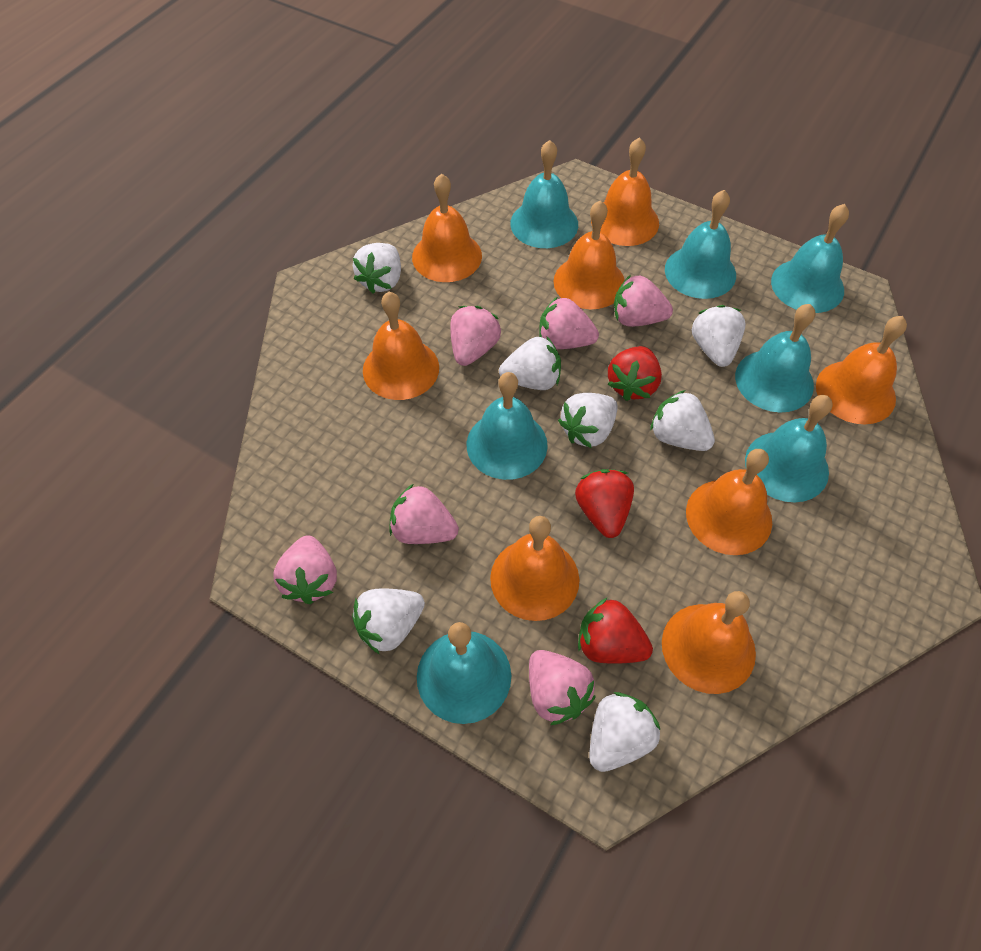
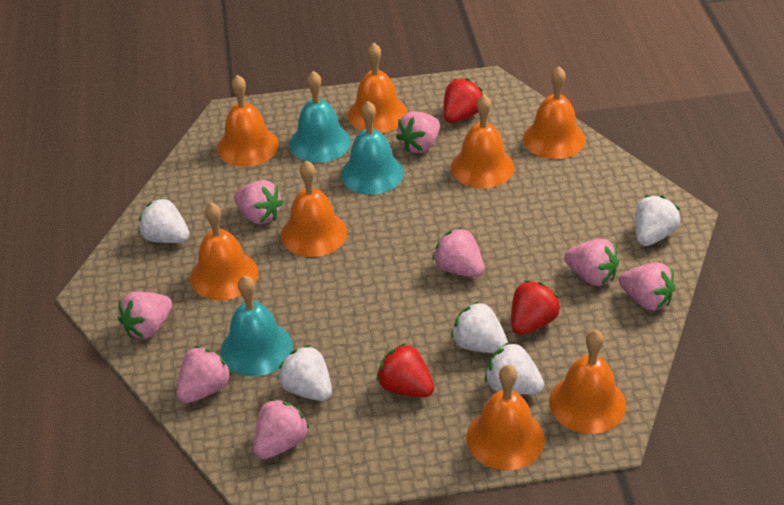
pink strawberry: 6 -> 8
turquoise bell: 7 -> 3
white strawberry: 7 -> 5

